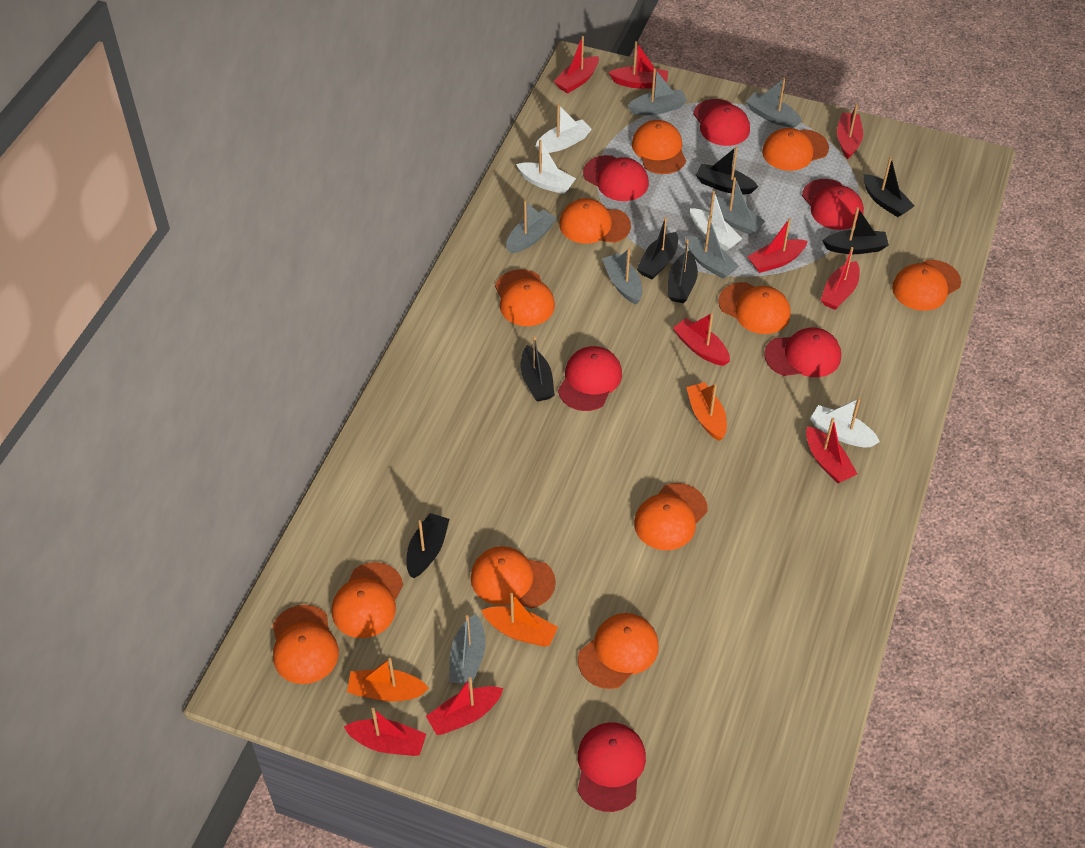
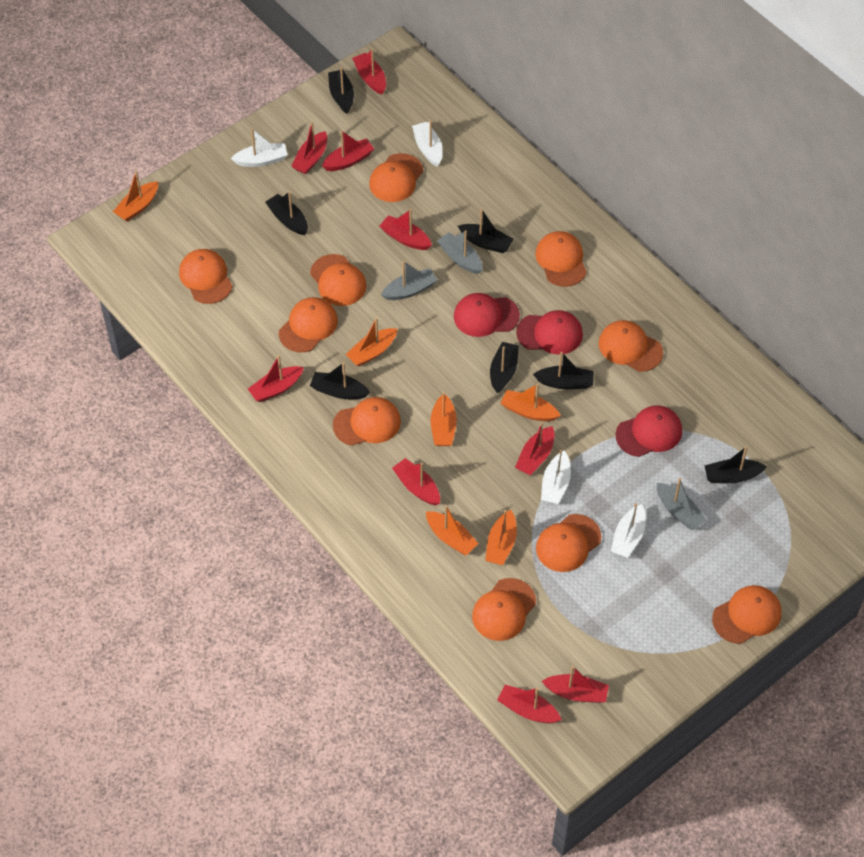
grey boat: 7 -> 3
orange boat: 3 -> 6
orange cap: 11 -> 10
red cap: 6 -> 3

